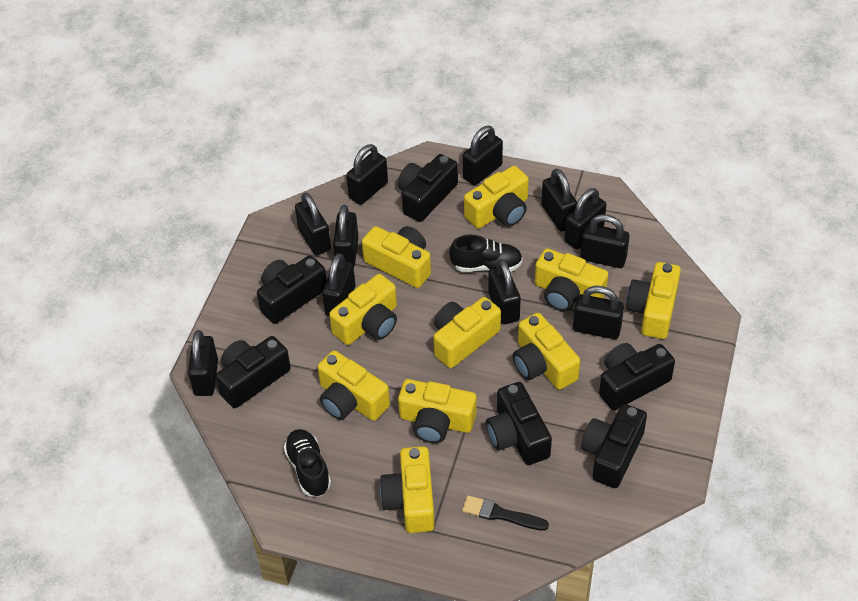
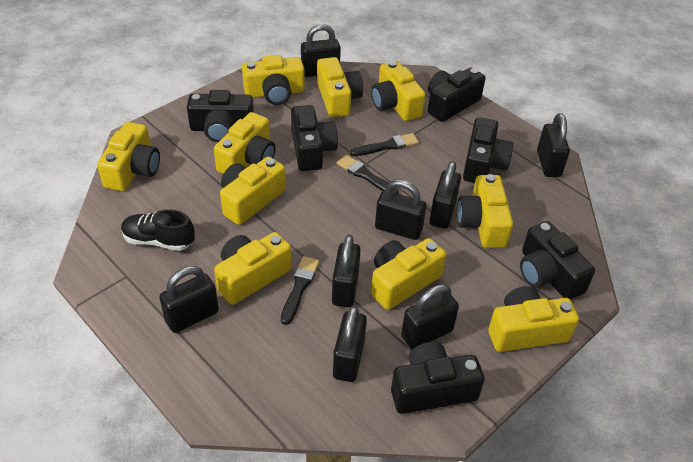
black brush: 1 -> 3
black padlock: 11 -> 8
black shoe: 2 -> 1

